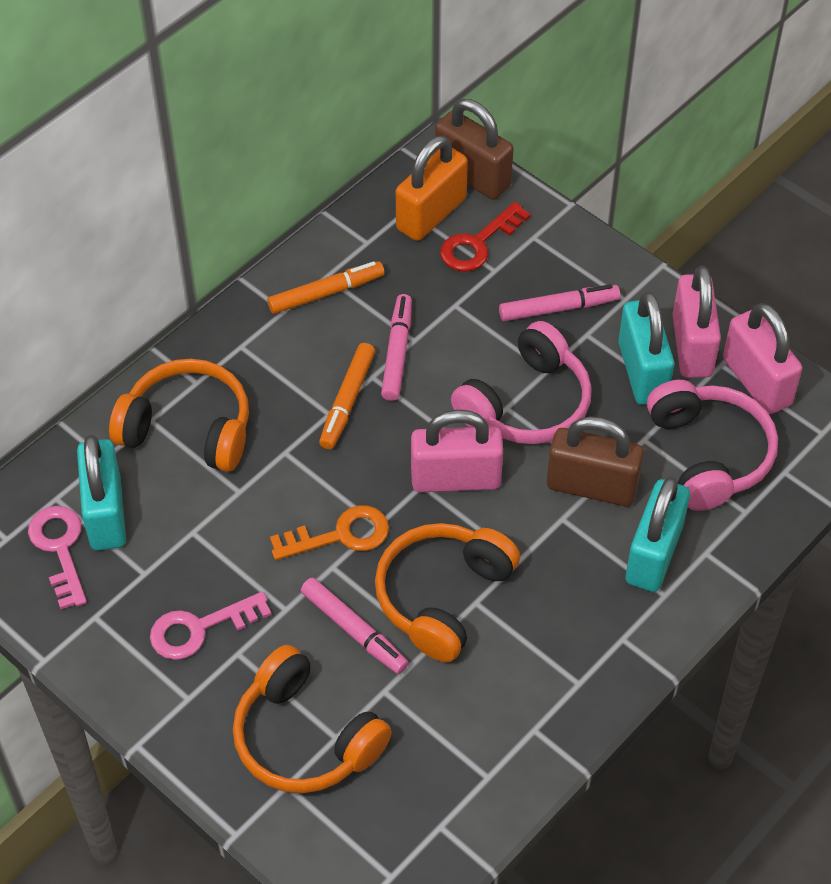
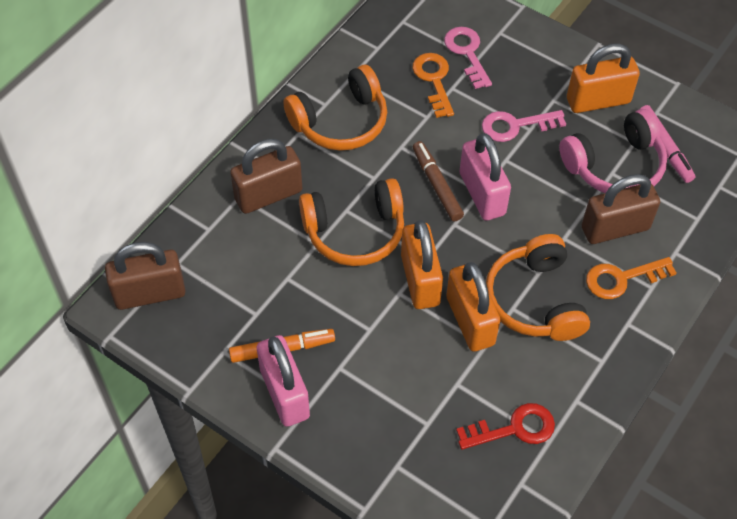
brown marker: 0 -> 1
brown padlock: 2 -> 3
orange key: 1 -> 2
orange marker: 2 -> 1
orange padlock: 1 -> 3
pink headphones: 2 -> 1
pink marker: 3 -> 1
pink padlock: 3 -> 2
turquoise padlock: 3 -> 0

